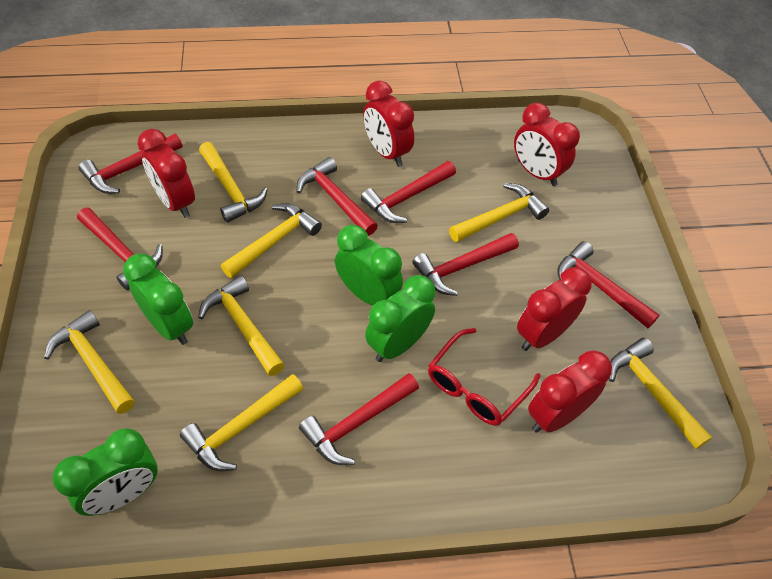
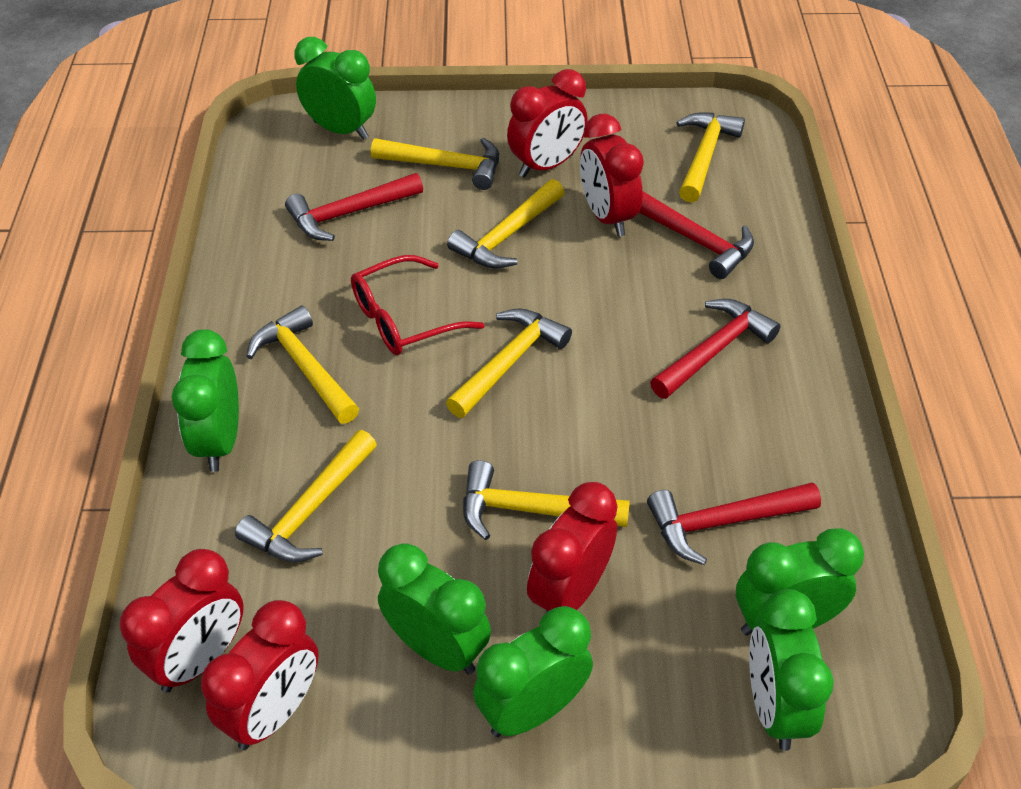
green clock: 4 -> 6
red hammer: 7 -> 4

